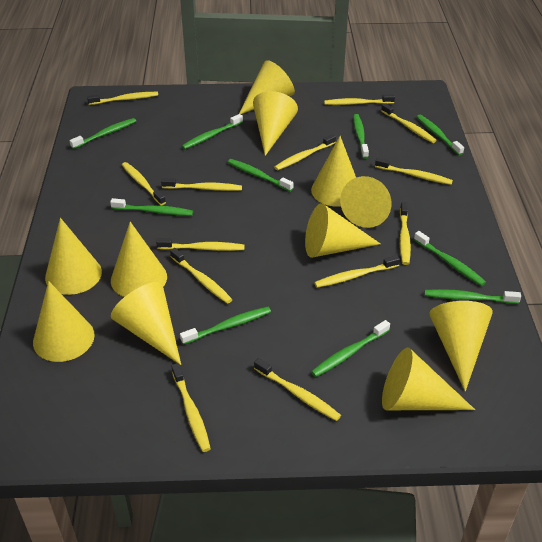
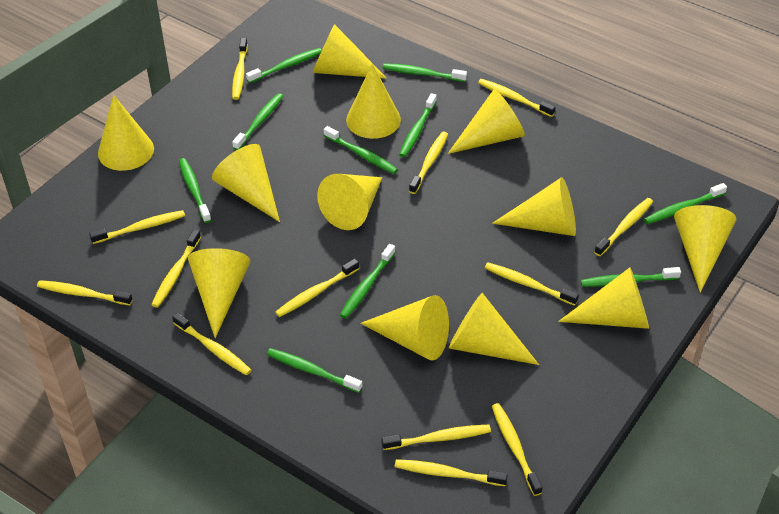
yellow cone: 11 -> 12

